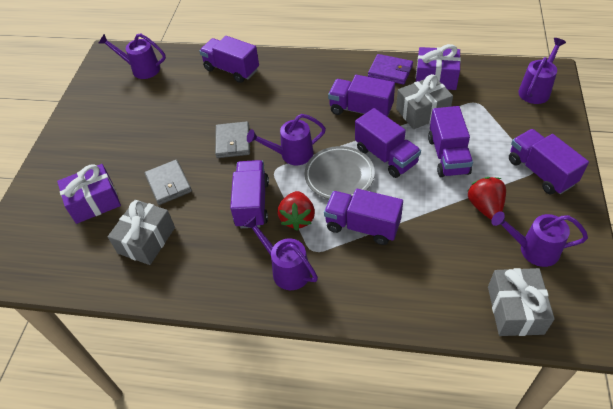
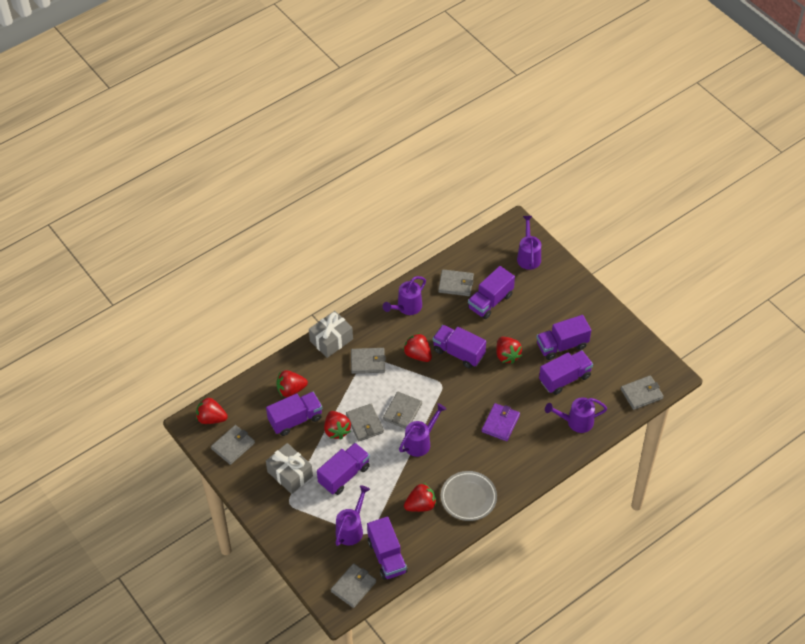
grey gift: 3 -> 2
grey wallet: 2 -> 7
purple gift: 2 -> 0
red strawberry: 2 -> 6

